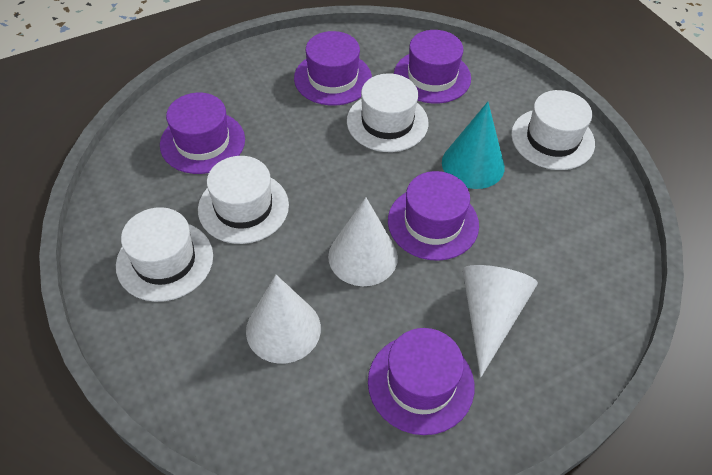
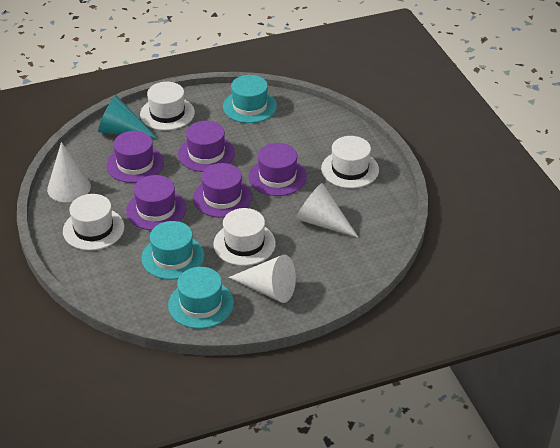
turquoise hat: 0 -> 3

